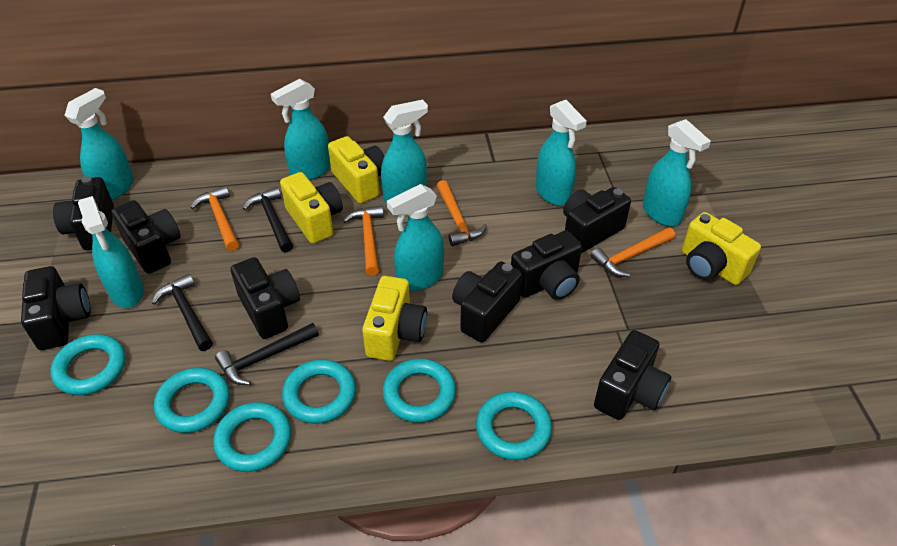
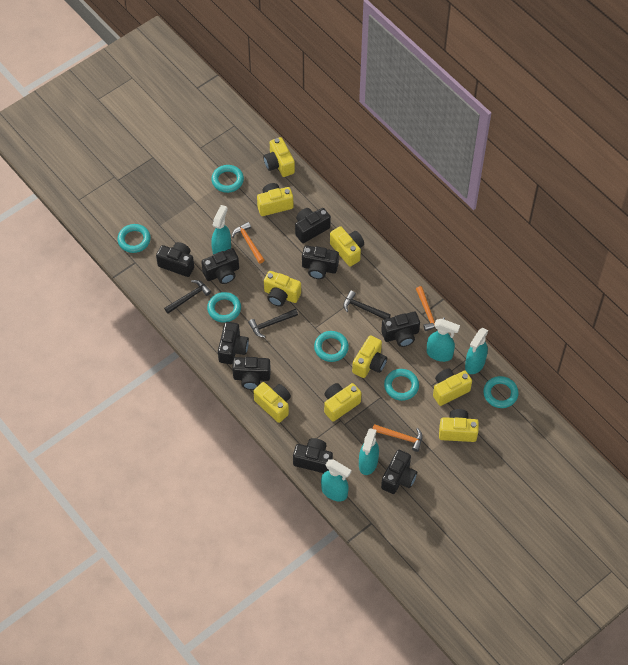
black camera: 8 -> 9
orange hammer: 4 -> 3
turquoise spray bottle: 7 -> 5
yellow camera: 4 -> 9

